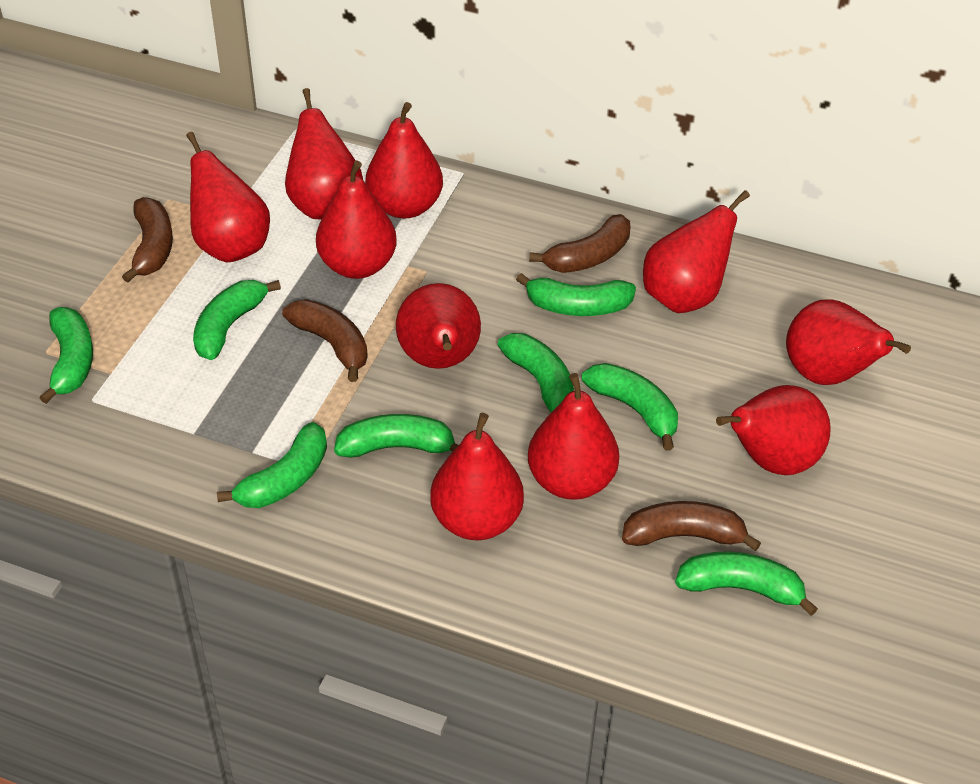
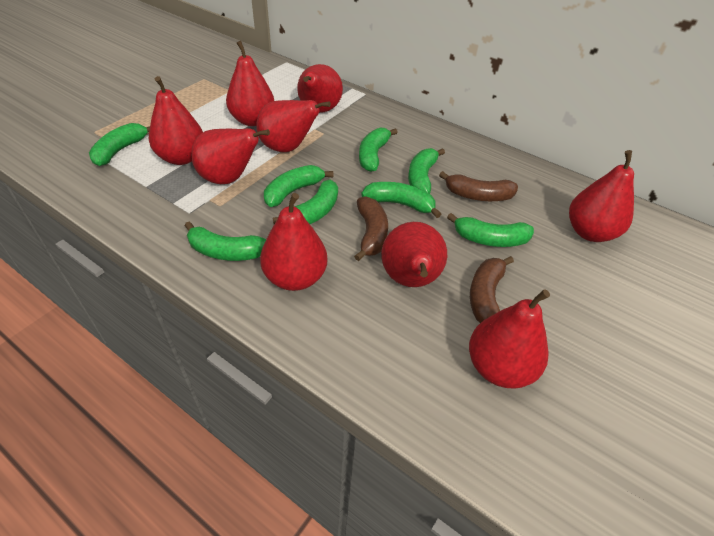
brown banana: 4 -> 3
red pear: 10 -> 9

